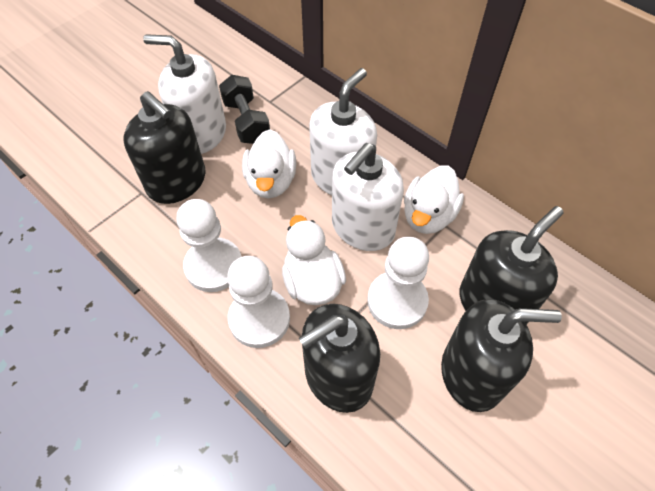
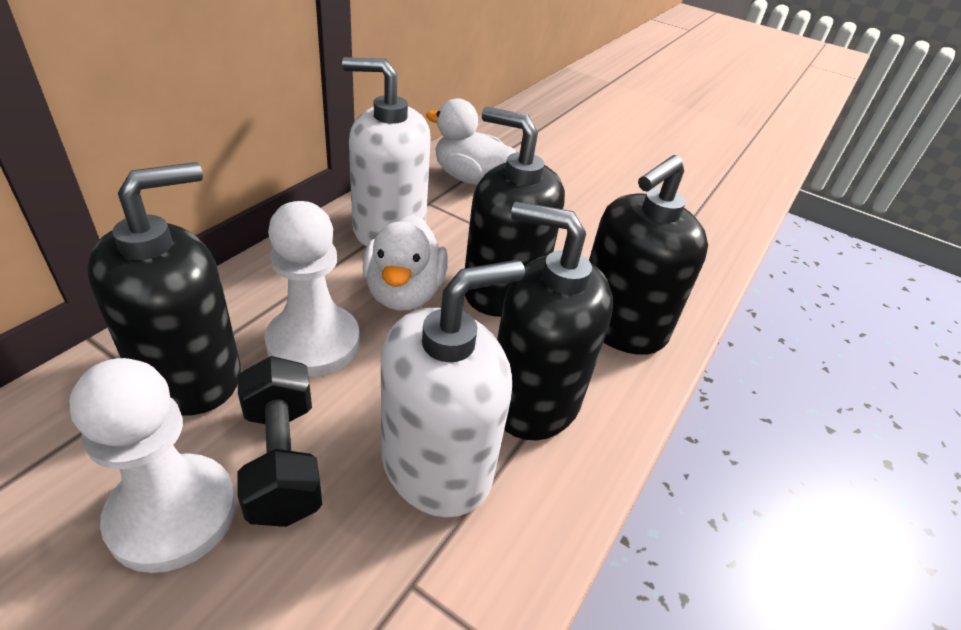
white duck: 3 -> 2
white pawn: 3 -> 2
white soap dispenser: 3 -> 2

